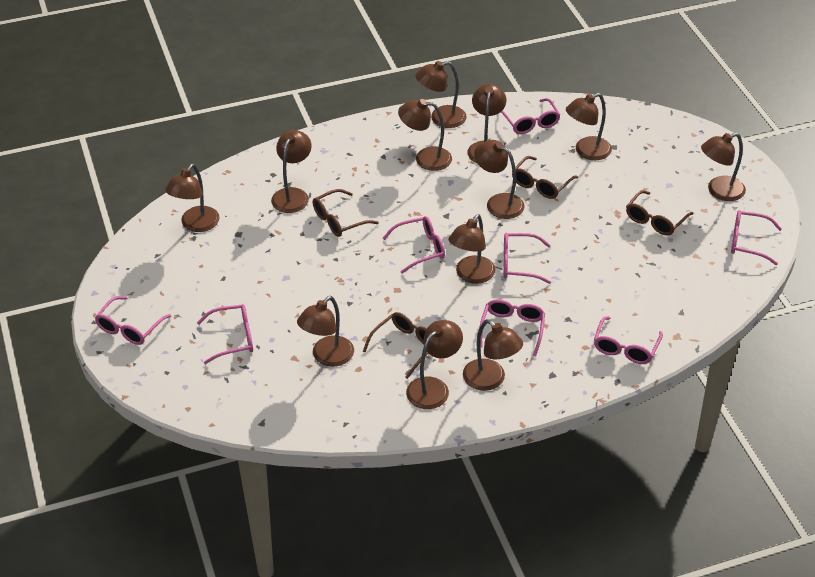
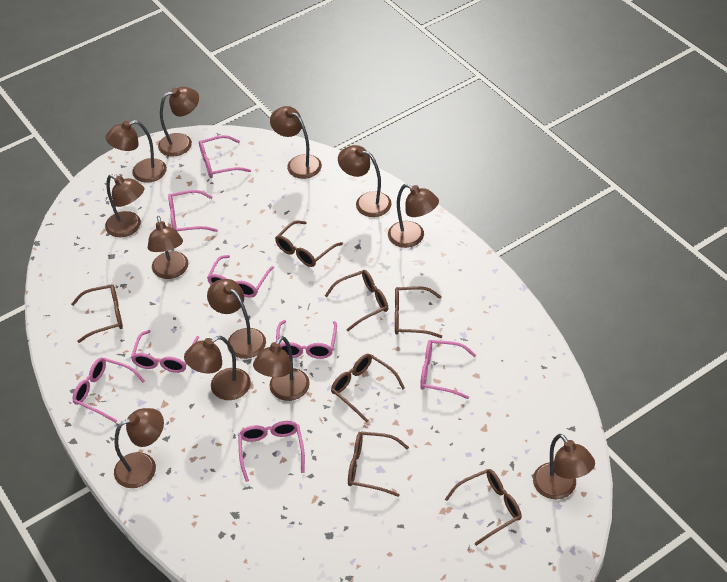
brown glasses: 4 -> 7

